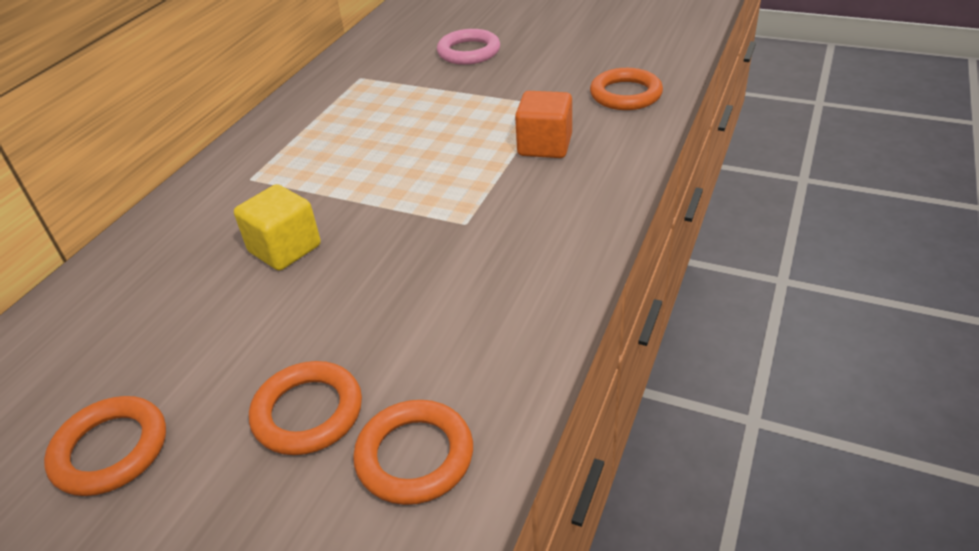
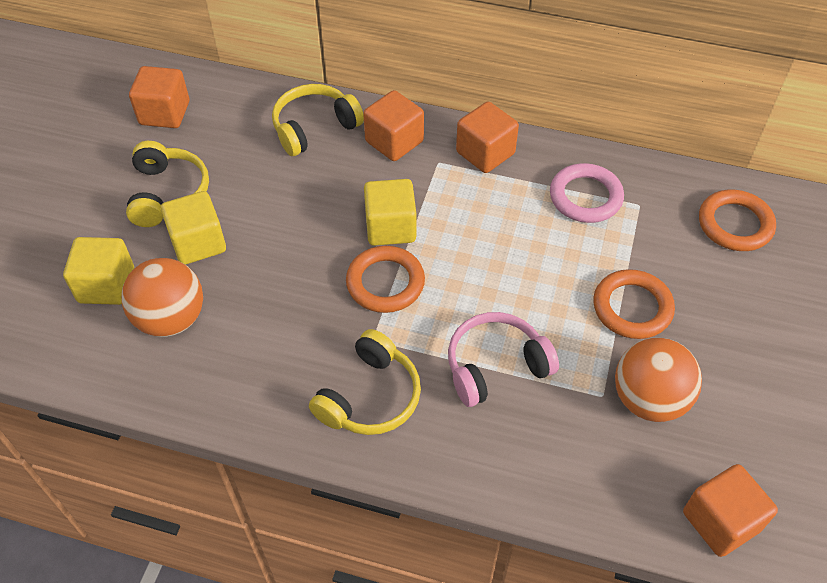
orange ball: 0 -> 2
orange cube: 1 -> 4
orange ring: 4 -> 3
pink headphones: 0 -> 1
yellow cube: 1 -> 3
yellow headphones: 0 -> 3

